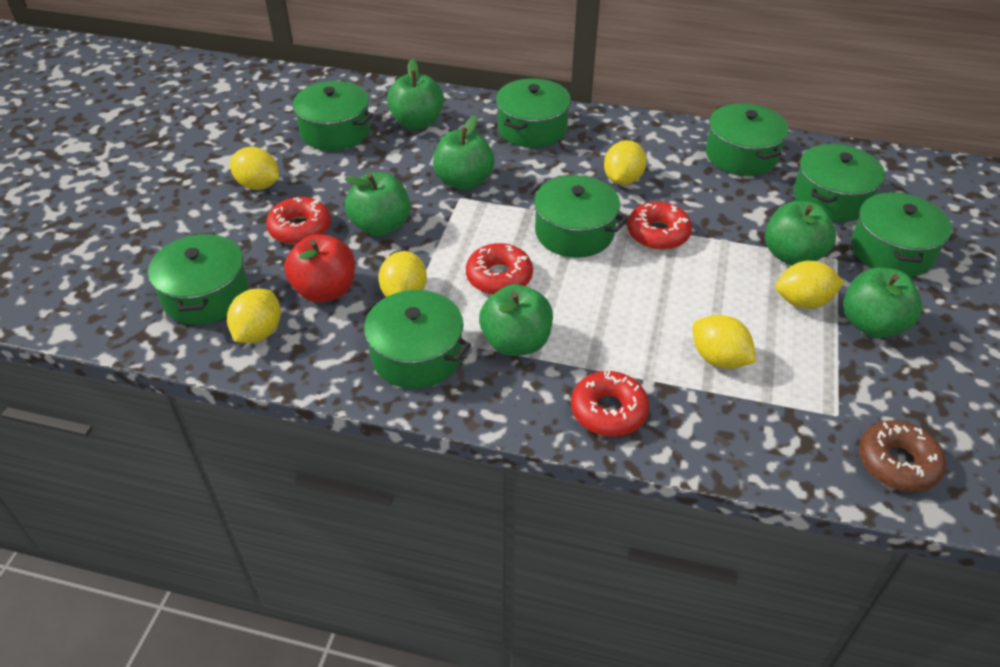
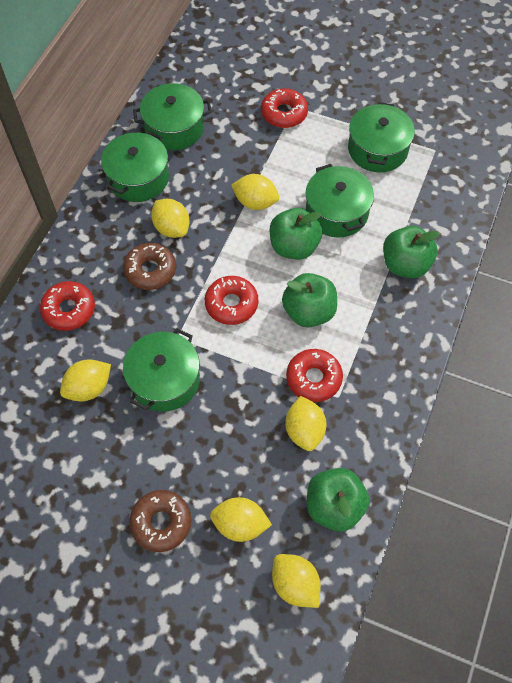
brown donut: 1 -> 2
green apple: 6 -> 4
green pot: 8 -> 5
red apple: 1 -> 0

